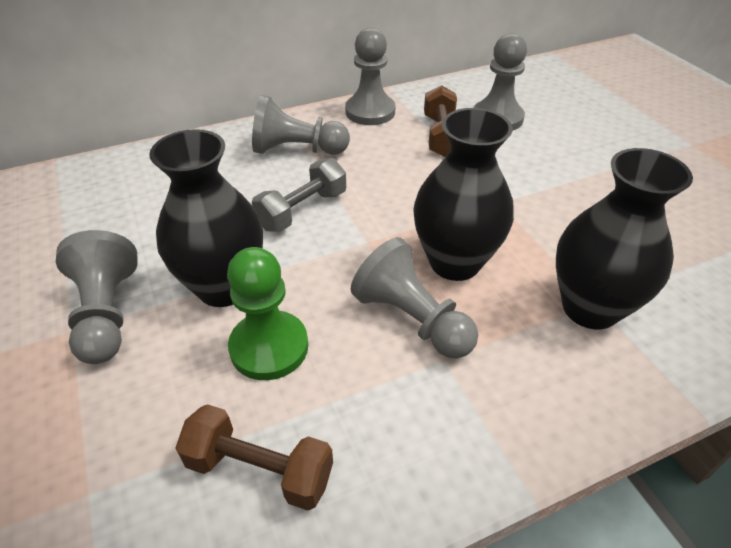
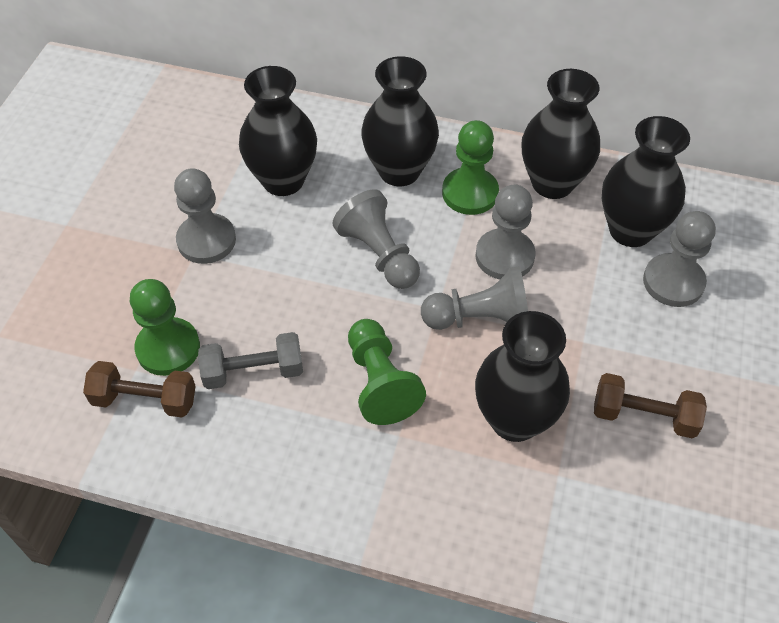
black vase: 3 -> 5
green pawn: 1 -> 3

